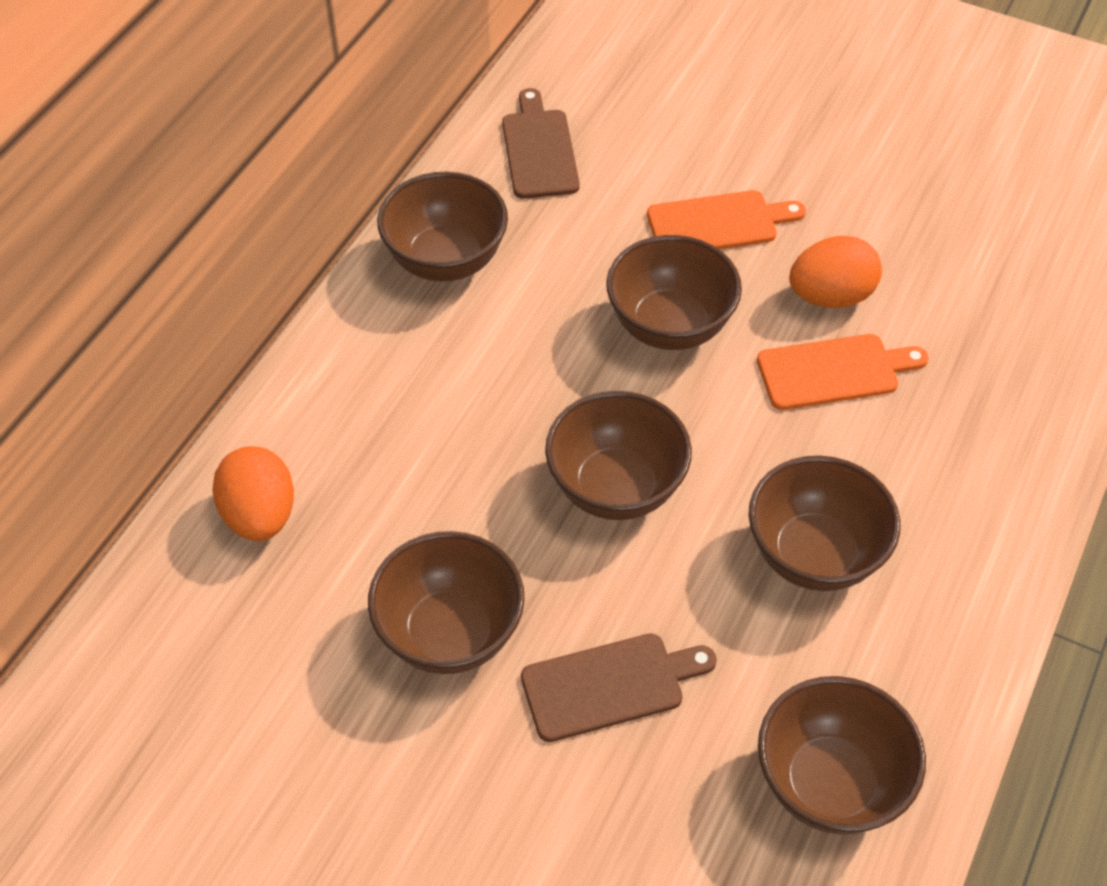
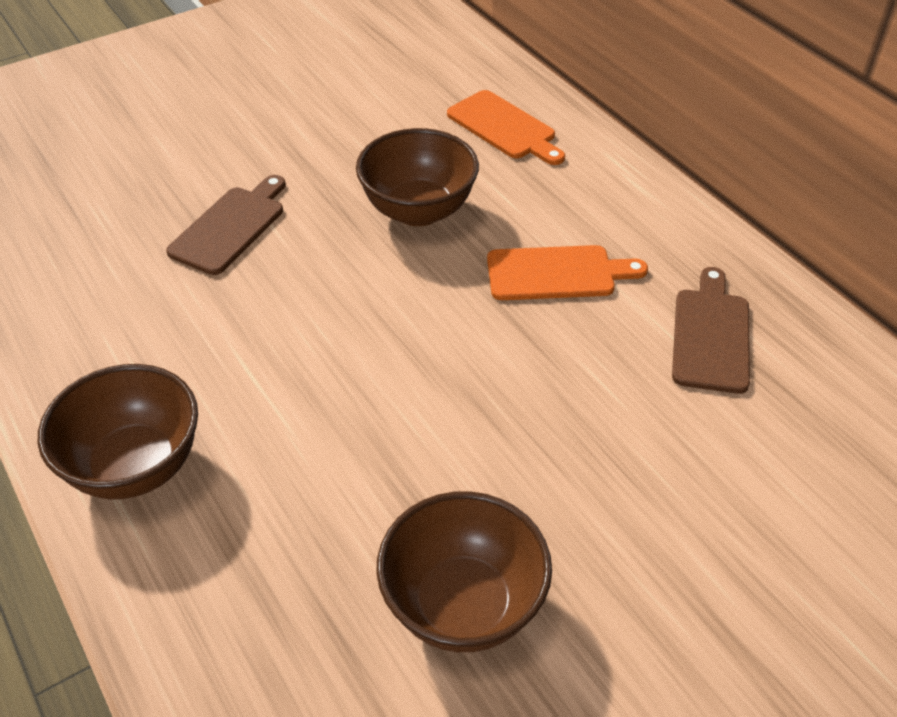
brown bowl: 6 -> 3
orange egg: 2 -> 0

